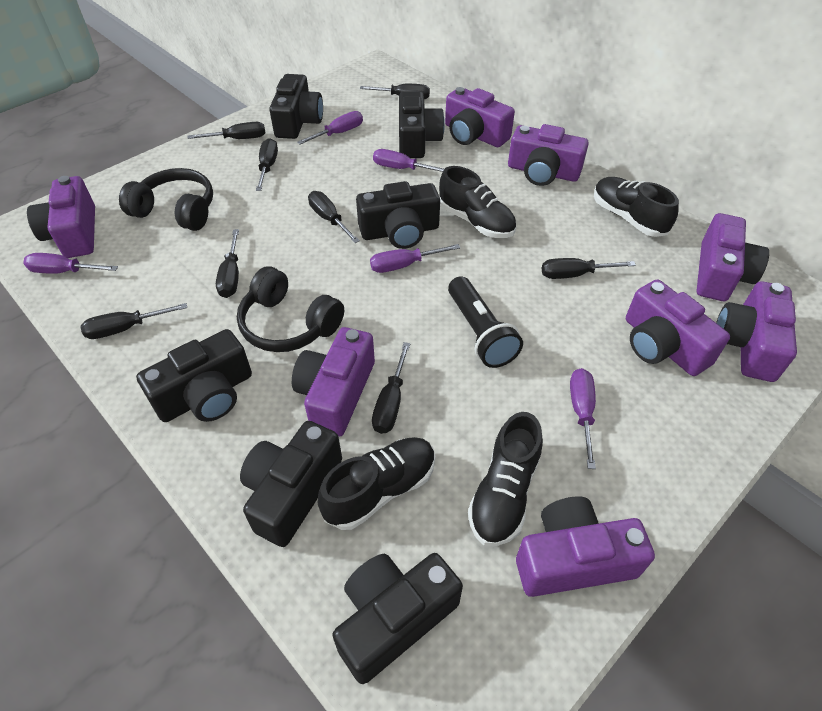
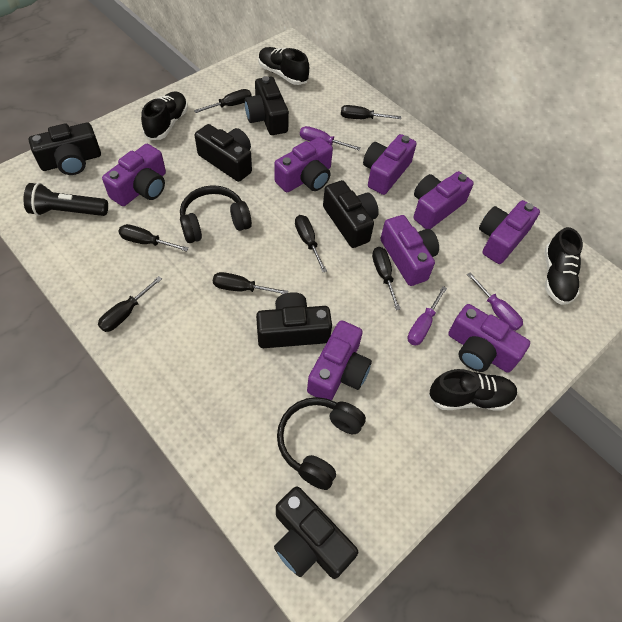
black screwdriver: 8 -> 7
purple screwdriver: 5 -> 3

